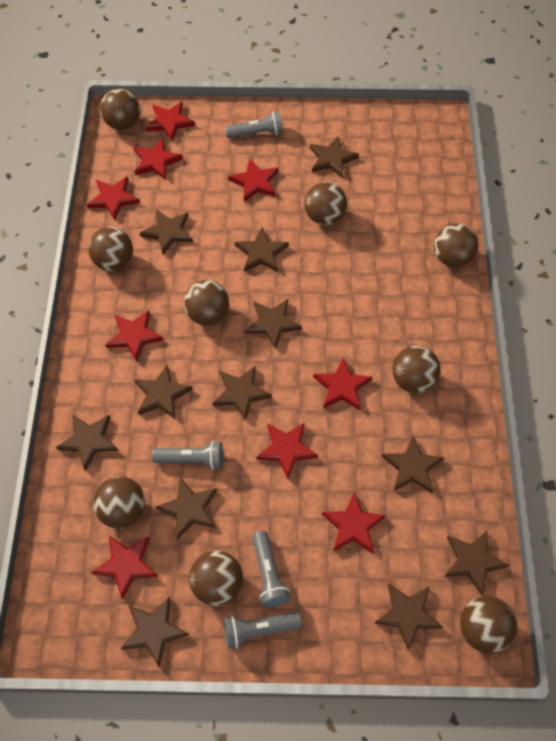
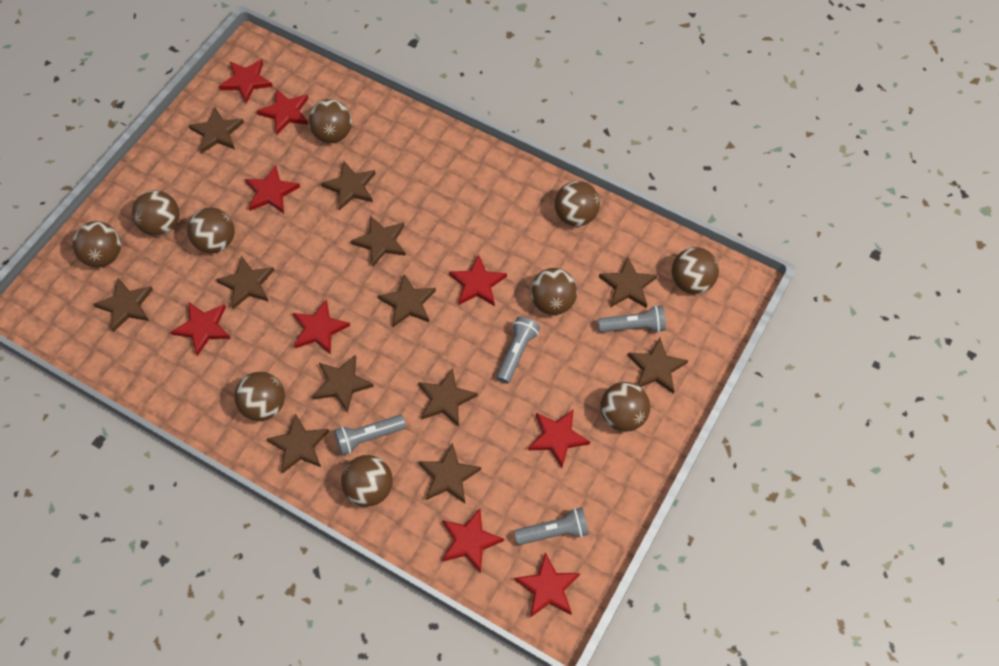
brown ball: 9 -> 10

